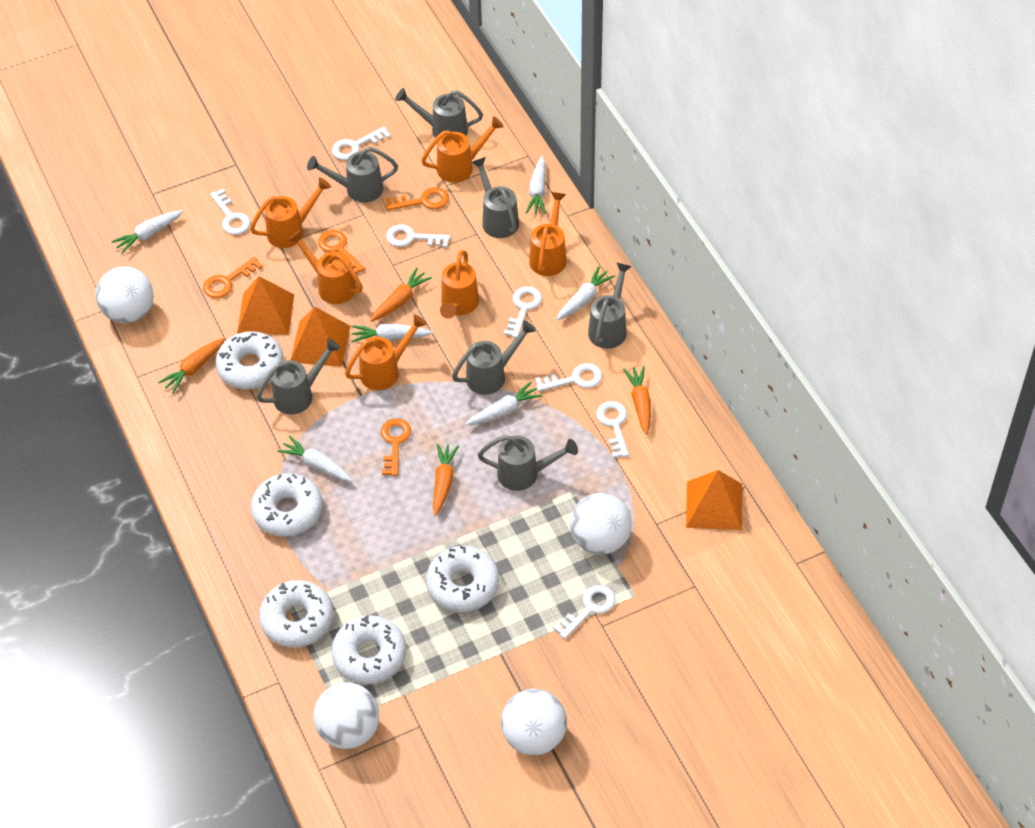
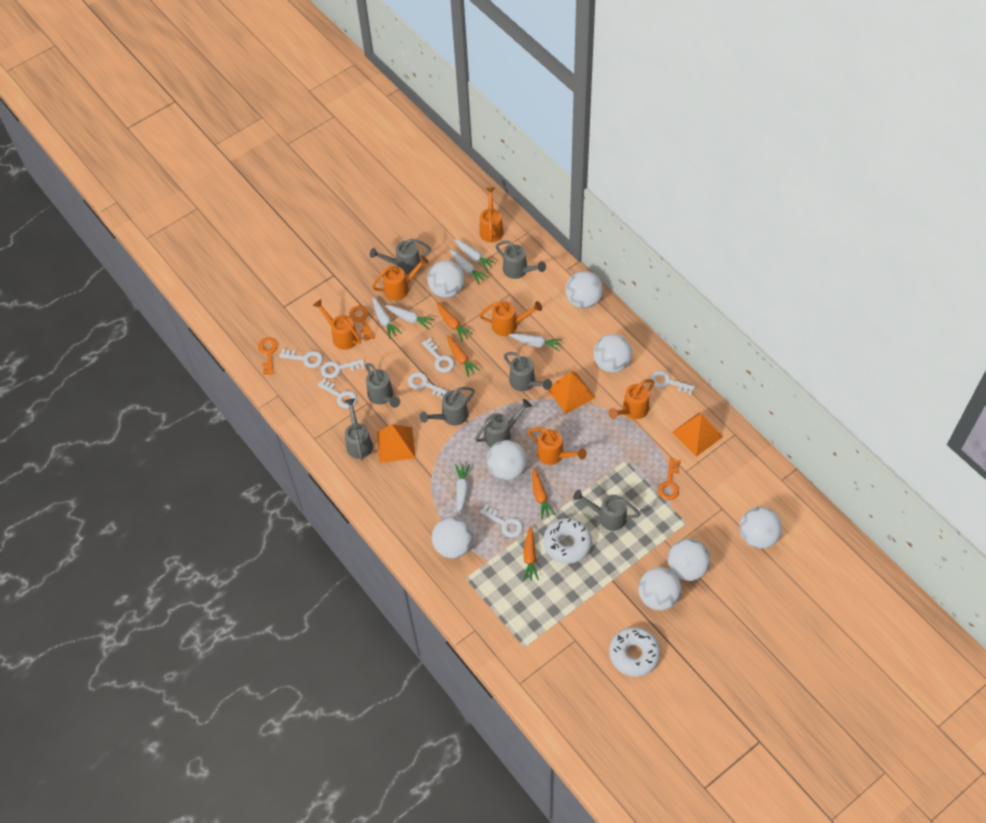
grey watering can: 7 -> 8
orange key: 4 -> 3
white ball: 4 -> 8
white donut: 5 -> 2

